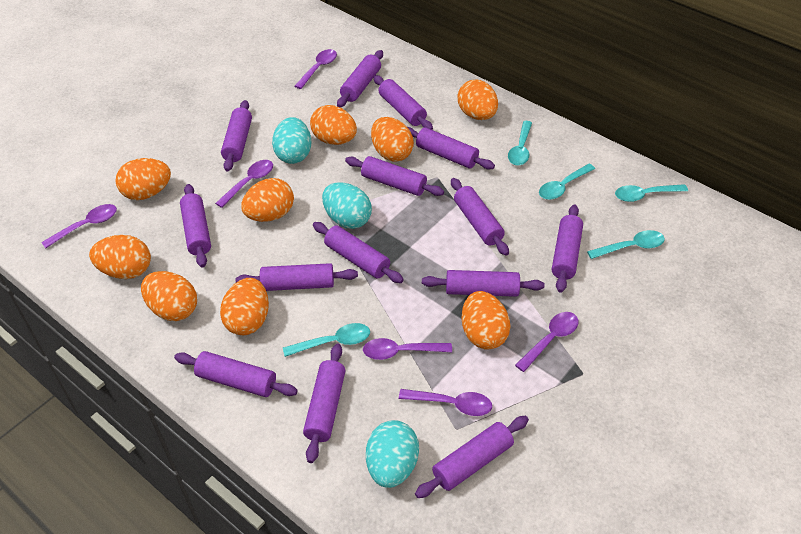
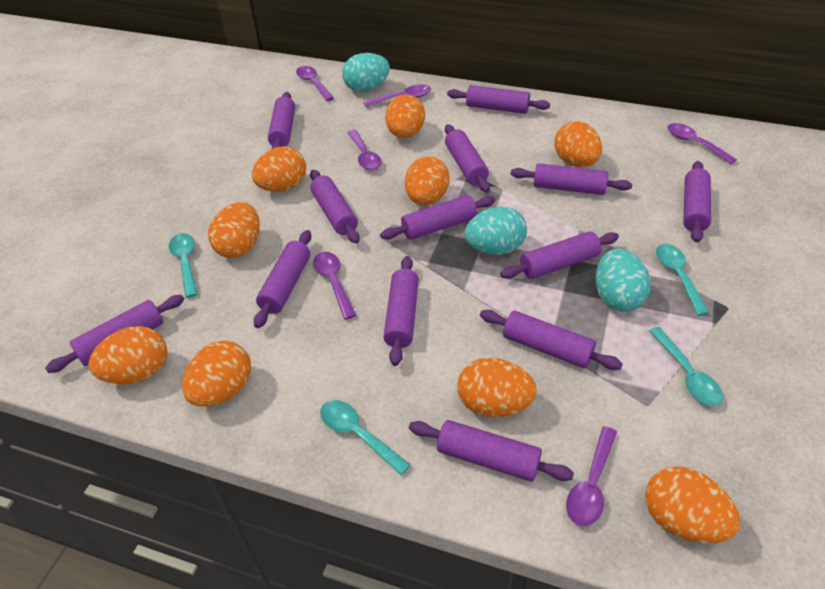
purple rolling pin: 14 -> 13
turquoise spoon: 5 -> 4

